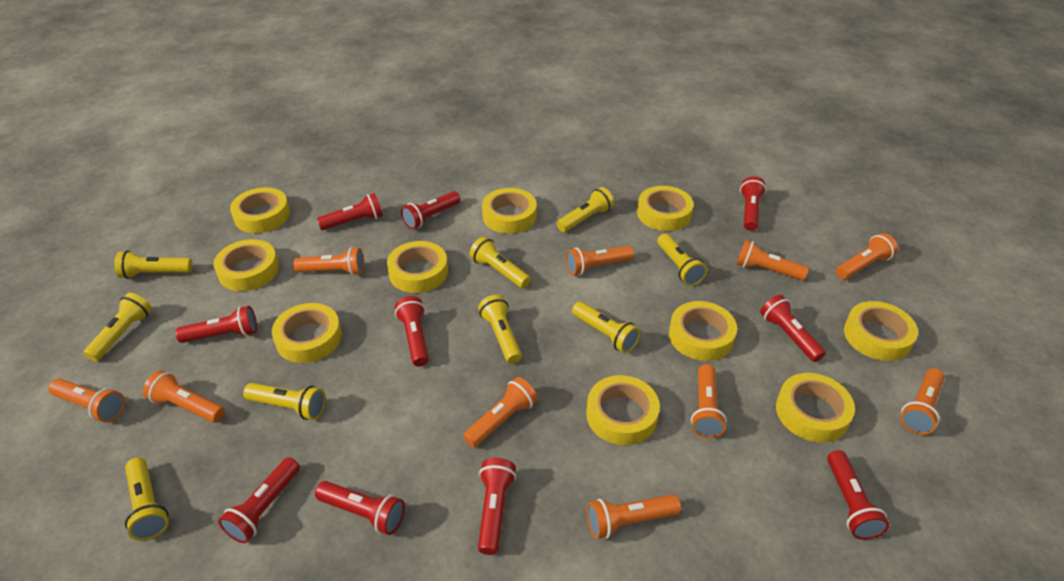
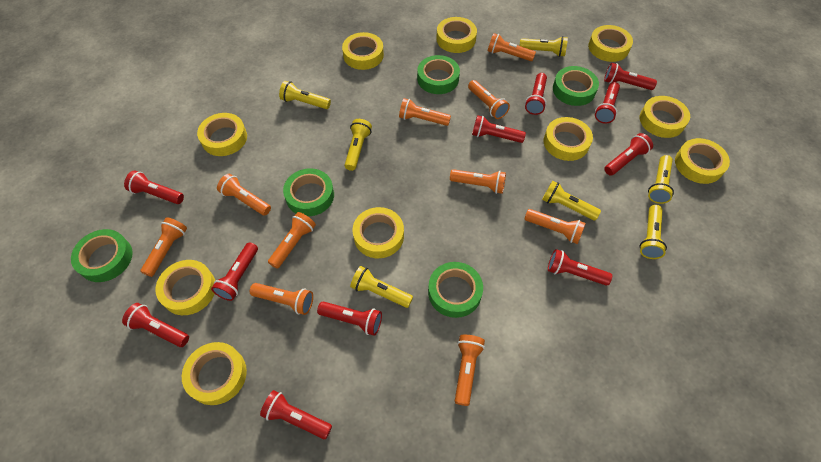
green tape: 0 -> 5
red flashlight: 10 -> 11
yellow flashlight: 9 -> 7

